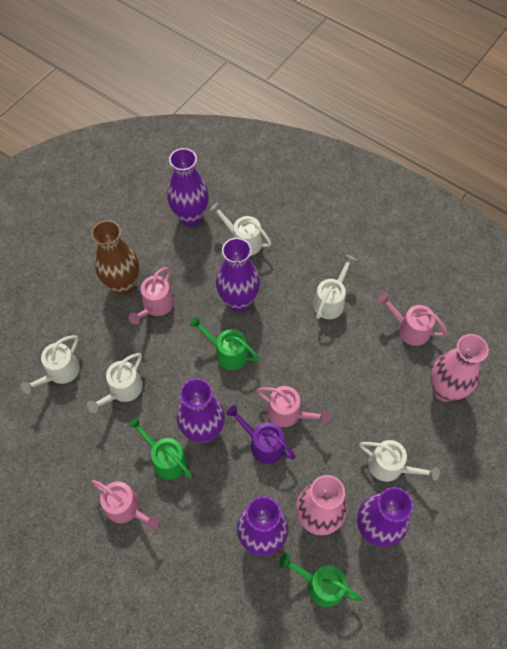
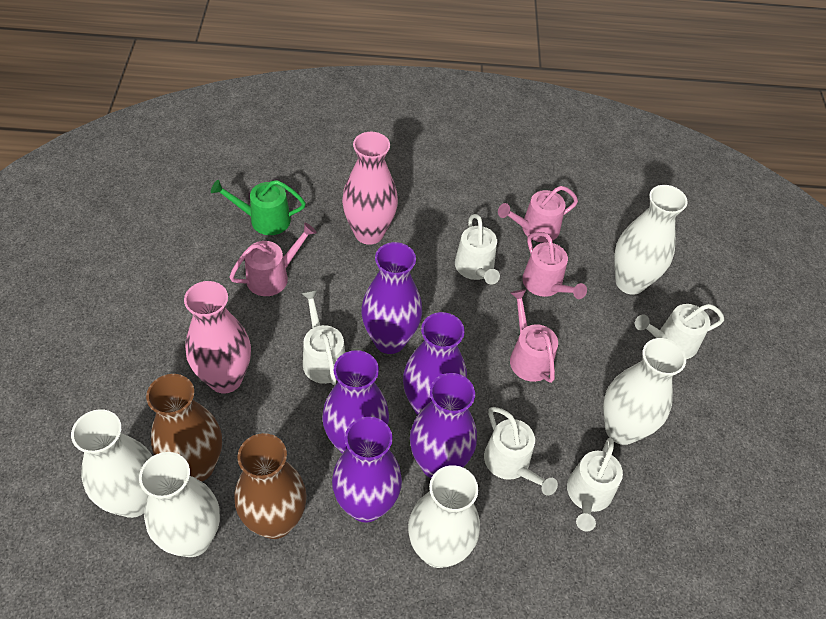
brown vase: 1 -> 2
green watering can: 3 -> 1
purple watering can: 1 -> 0
white vase: 0 -> 5

